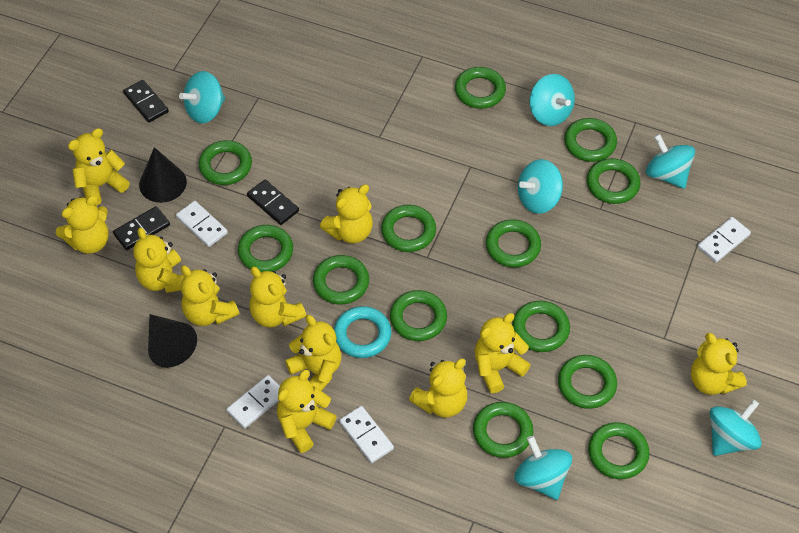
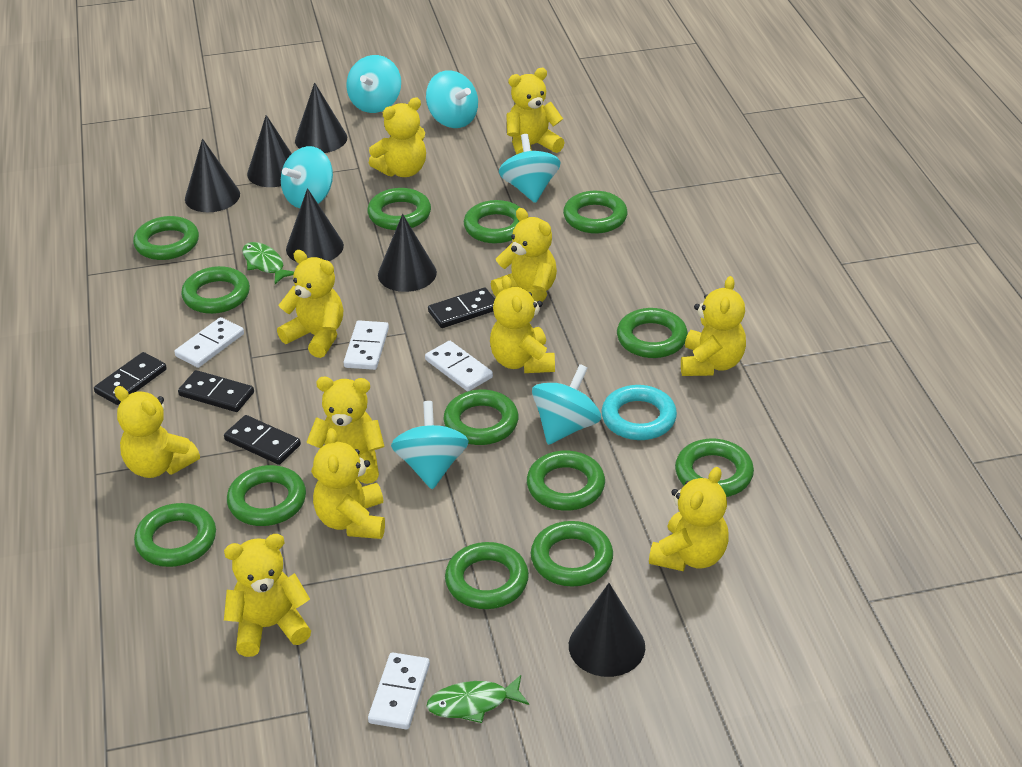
black cone: 2 -> 6
black domino: 3 -> 4
green fish: 0 -> 2

